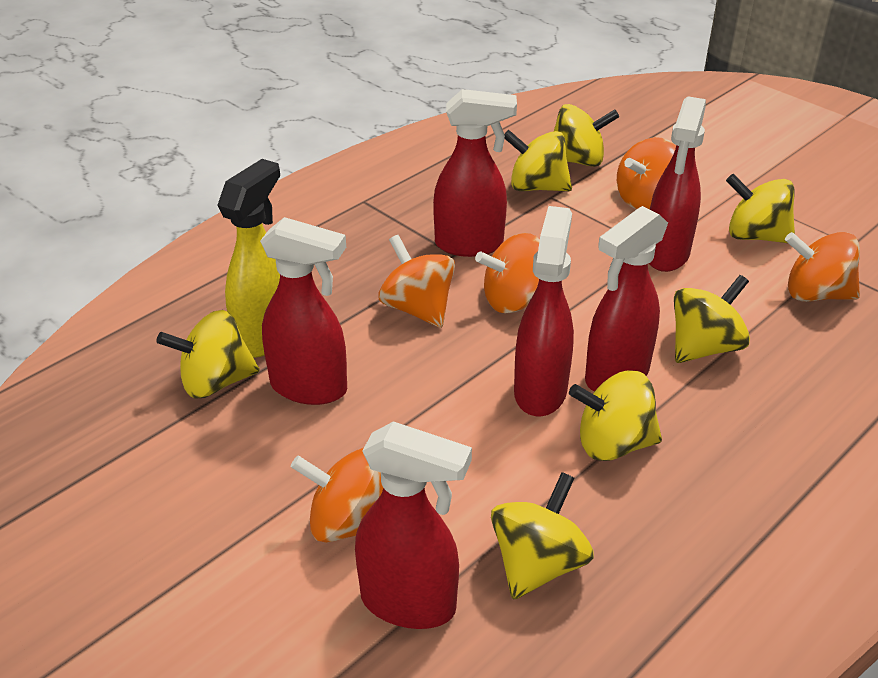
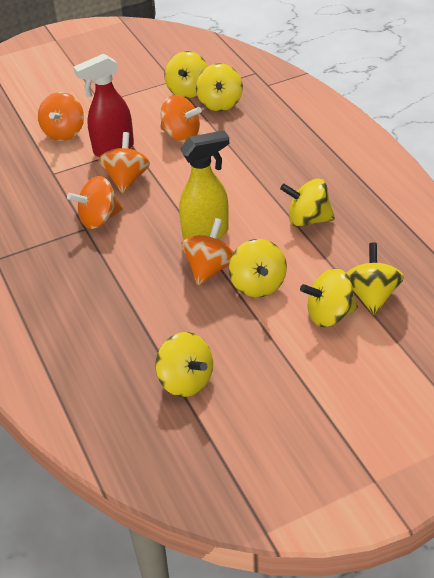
red spray bottle: 6 -> 1

